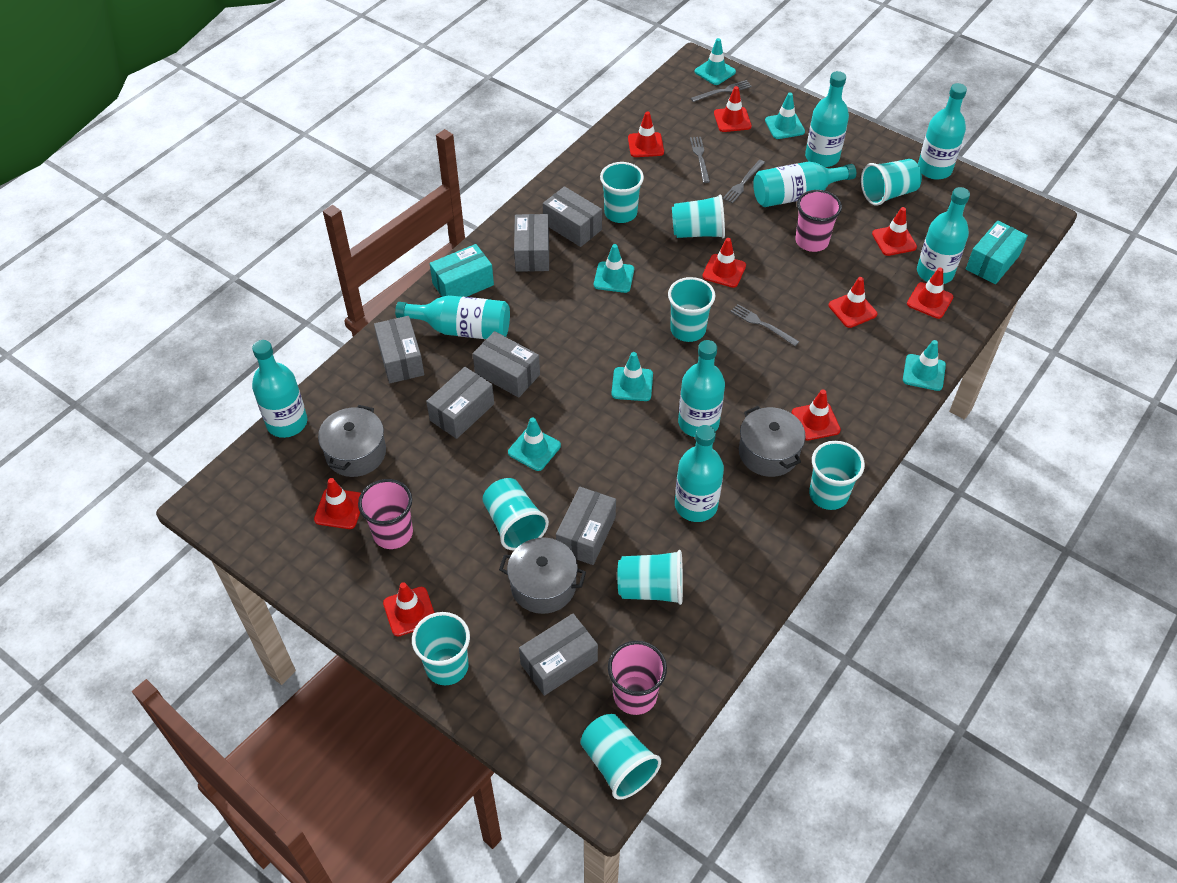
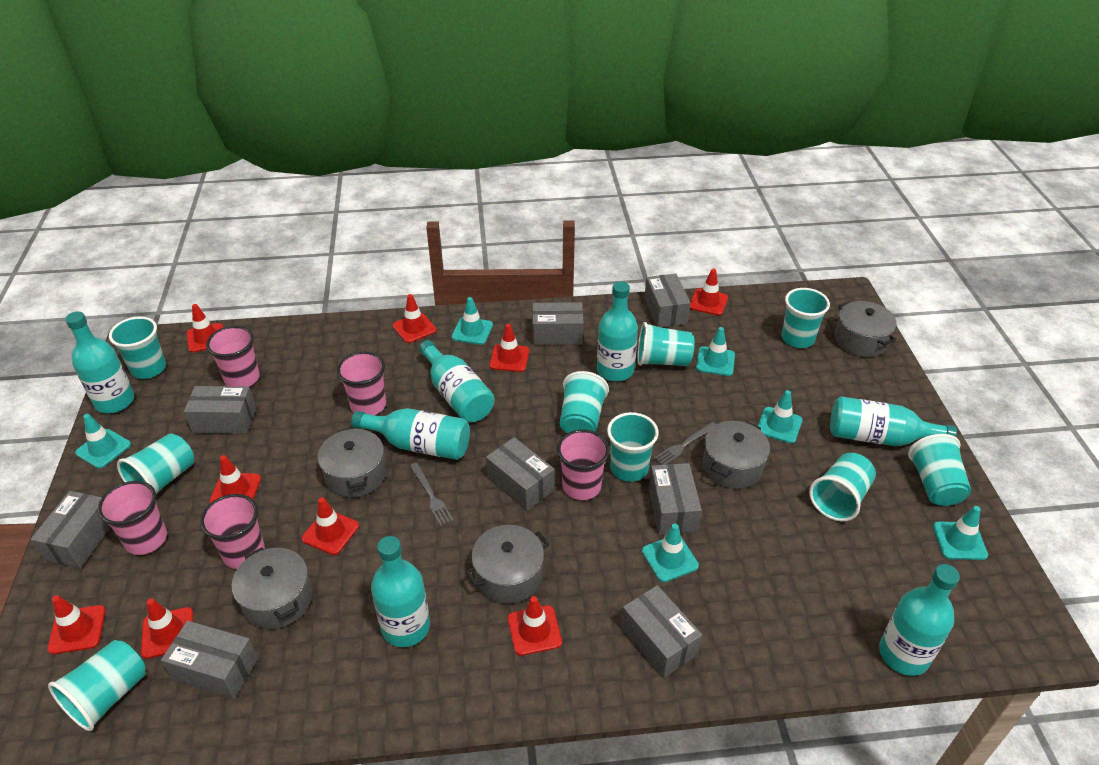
grey box: 7 -> 8
grey fork: 4 -> 2
grey pot: 3 -> 5
pink cup: 3 -> 5
turquoise bottle: 8 -> 7
turquoise box: 2 -> 0

